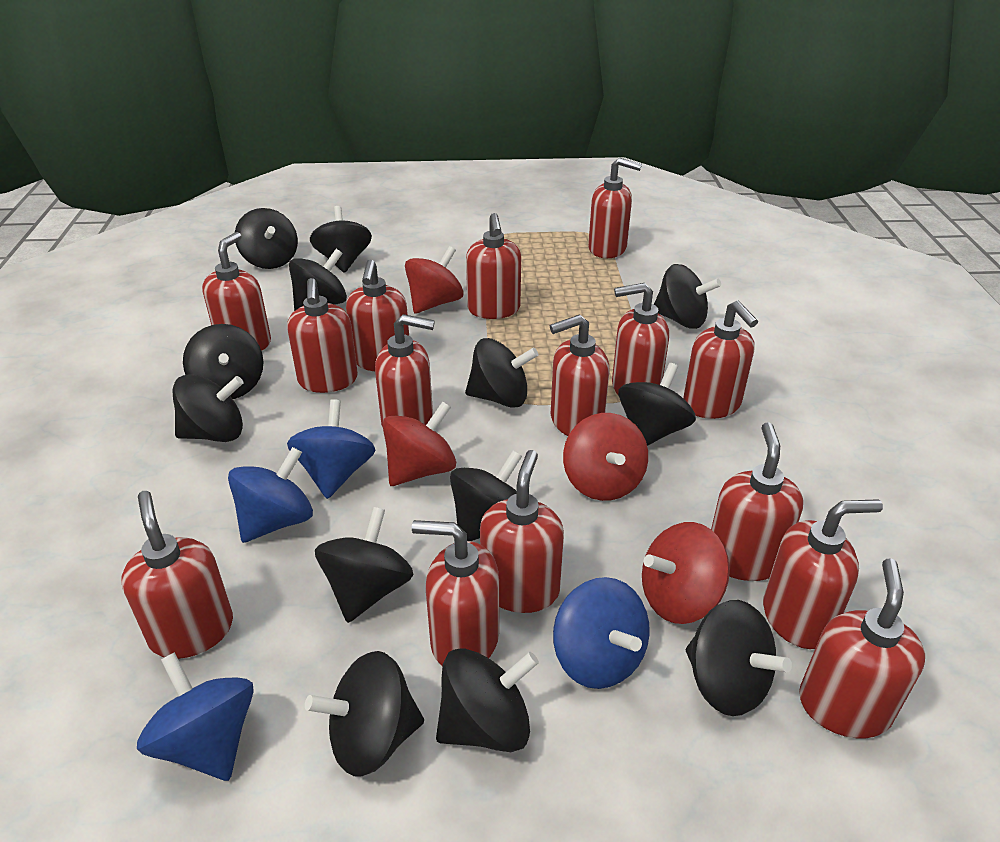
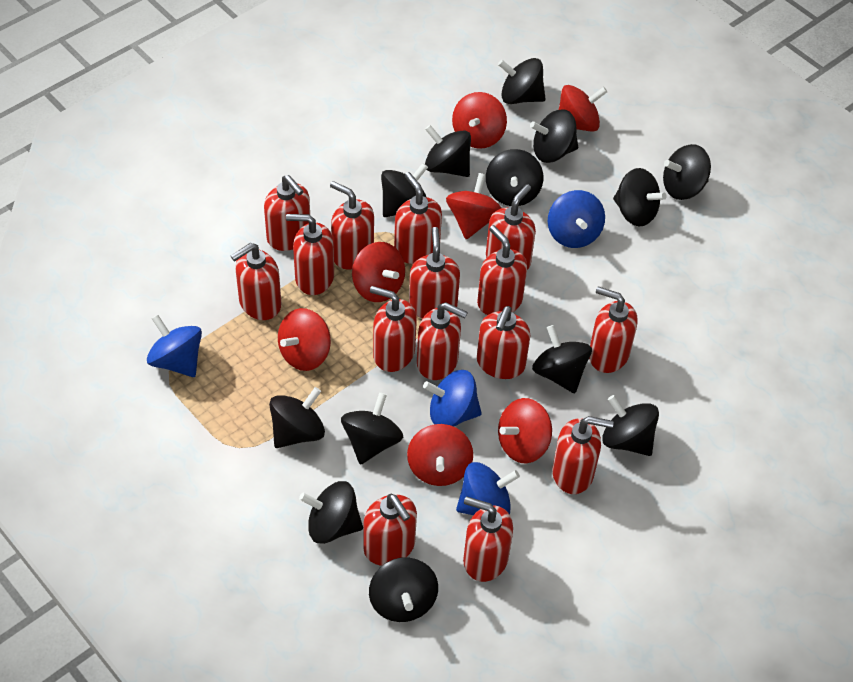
red spinning top: 4 -> 7

